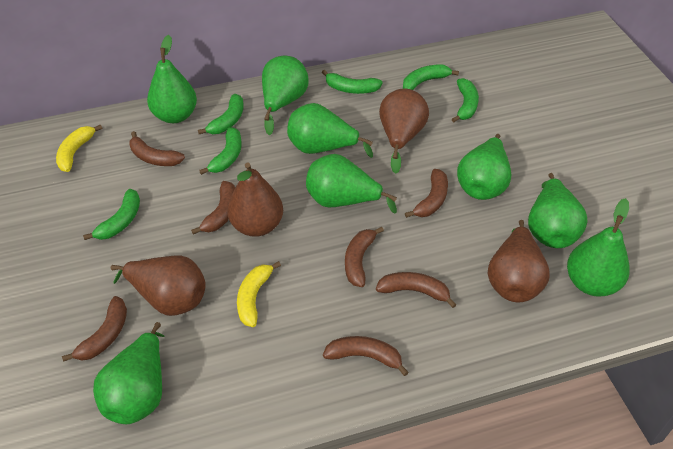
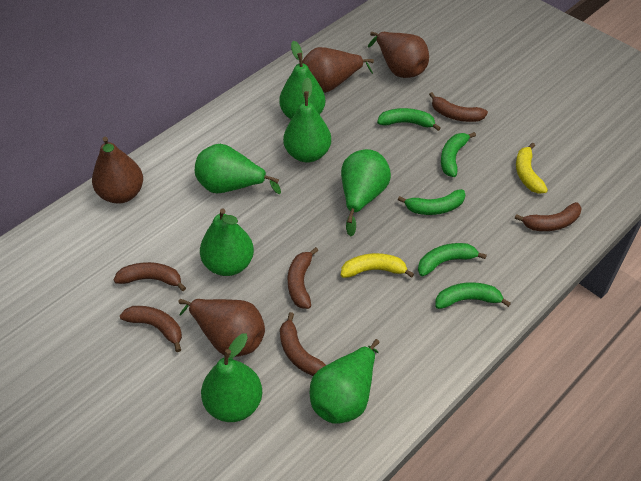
brown banana: 7 -> 6
green banana: 6 -> 5
green pear: 8 -> 7

